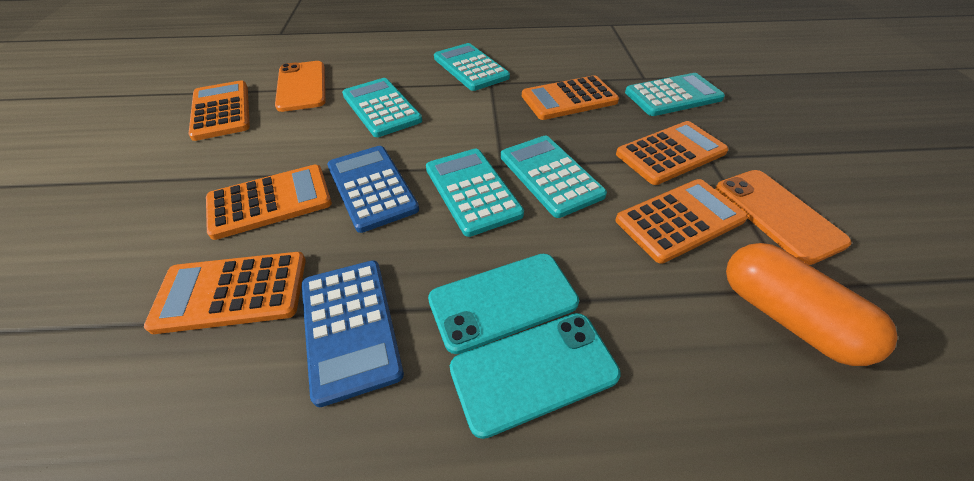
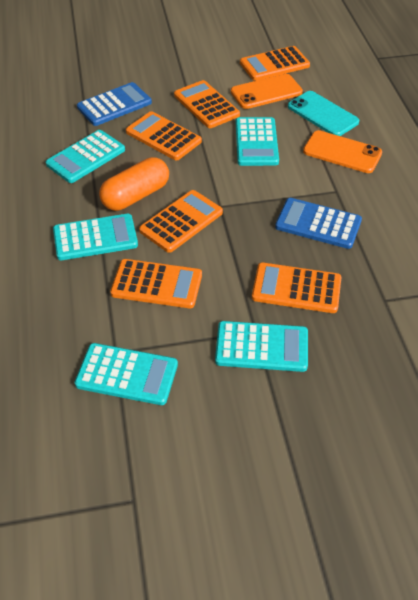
turquoise phone: 2 -> 1

